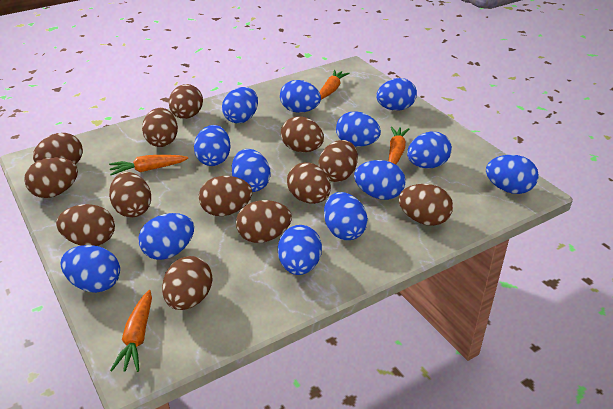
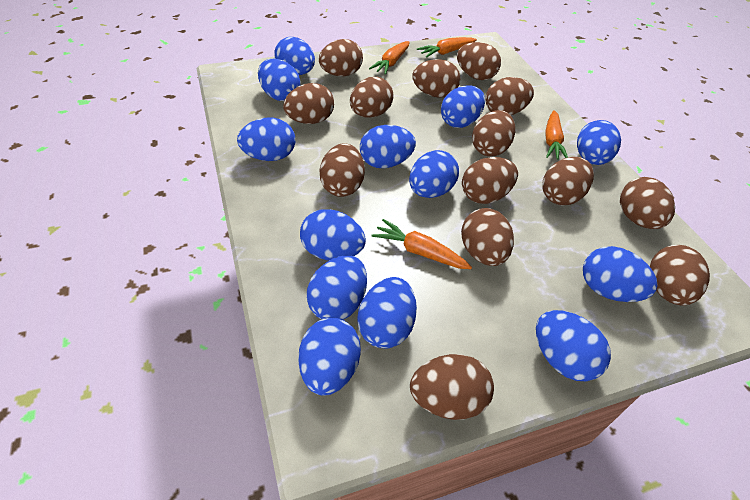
brown egg: 13 -> 14

